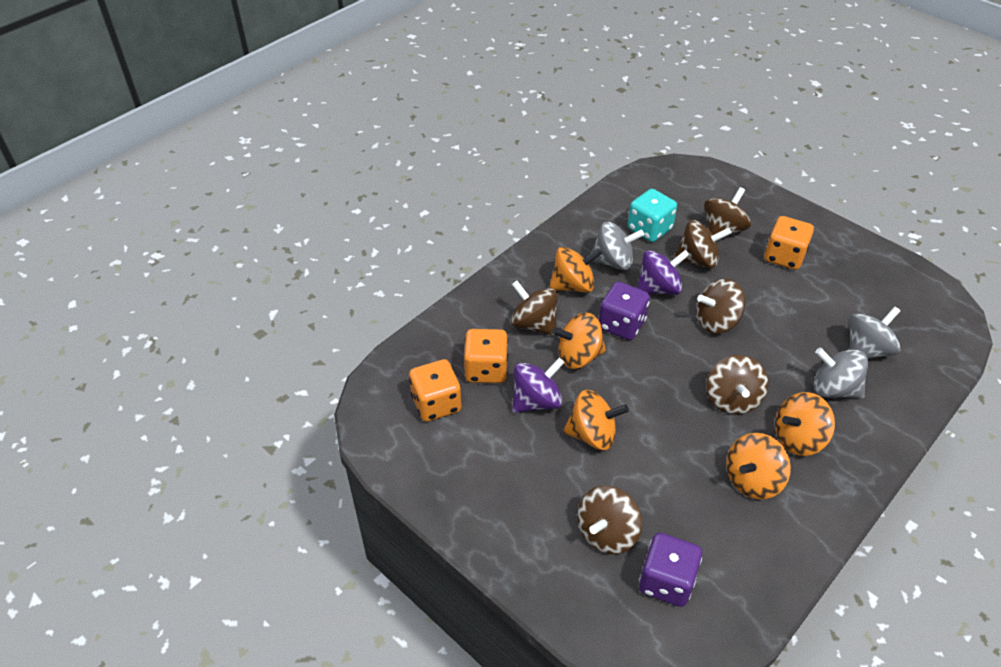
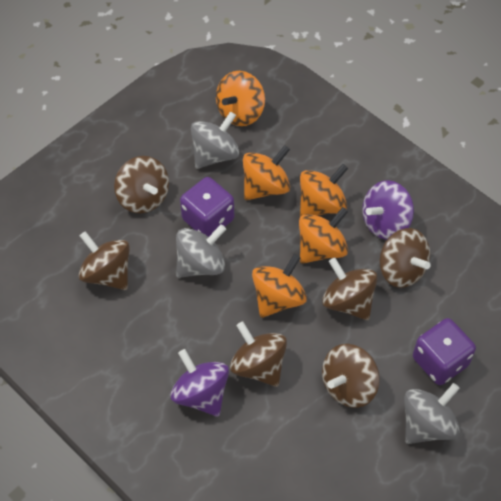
orange dice: 3 -> 0
turquoise dice: 1 -> 0

